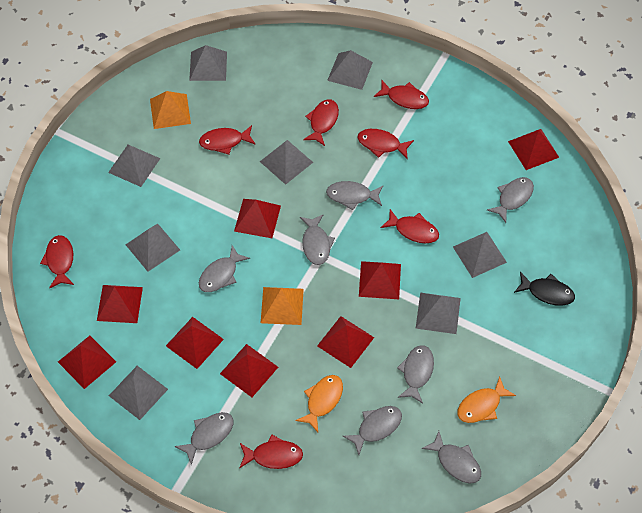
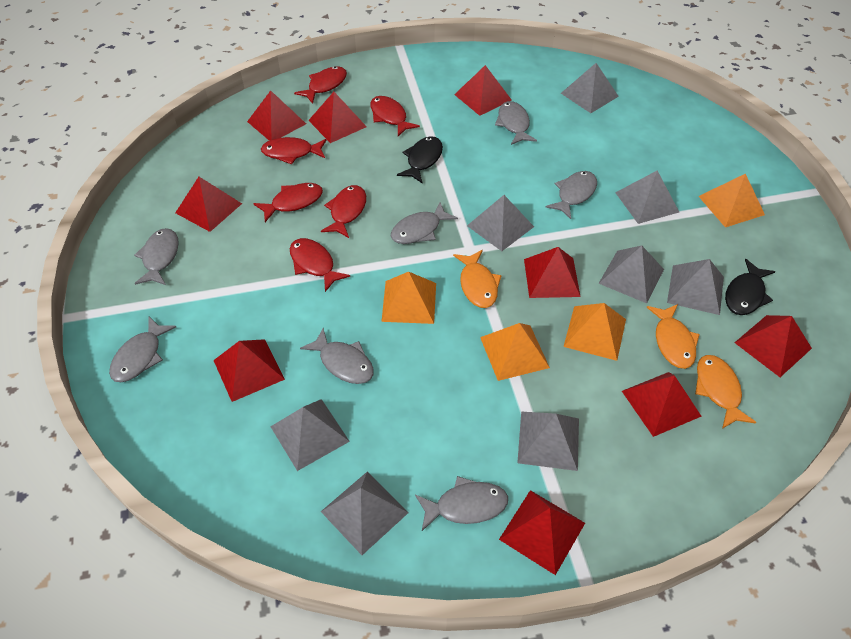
black fish: 1 -> 2
grey fish: 8 -> 7
orange fish: 2 -> 3
orange pyramid: 2 -> 4
red fish: 7 -> 6
red pyramid: 8 -> 9

